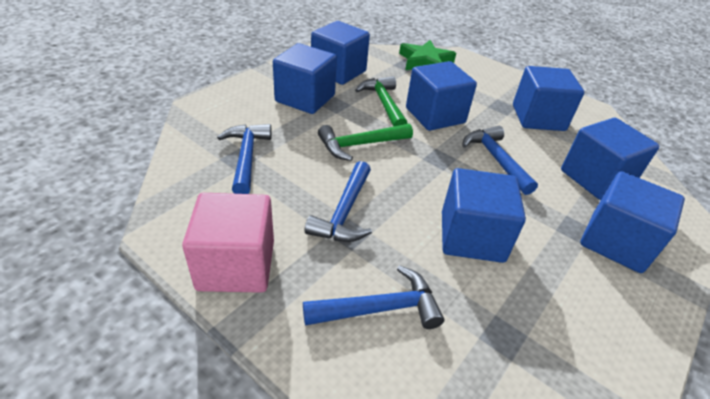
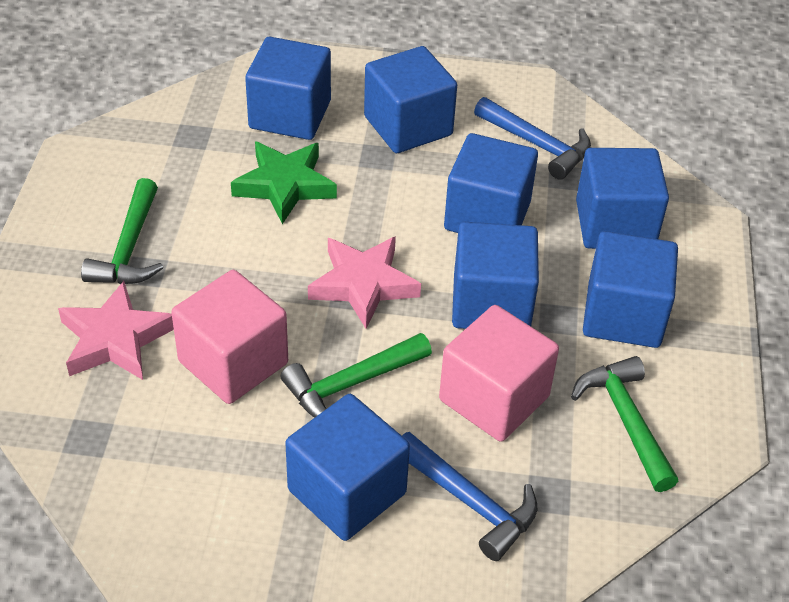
blue hammer: 4 -> 2
green hammer: 2 -> 3
pink cube: 1 -> 2
pink star: 0 -> 2

